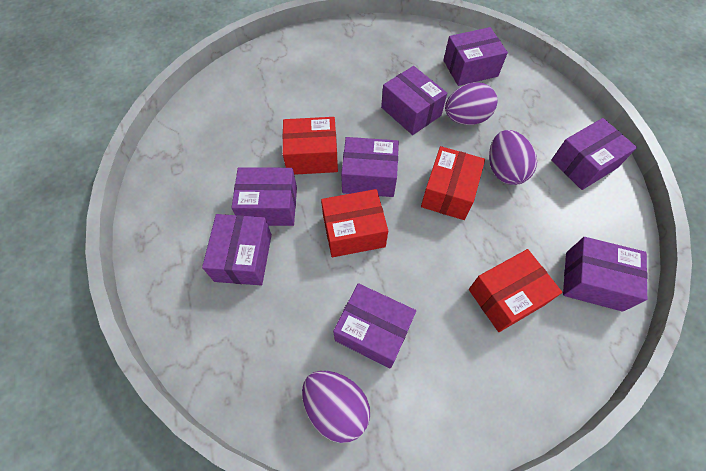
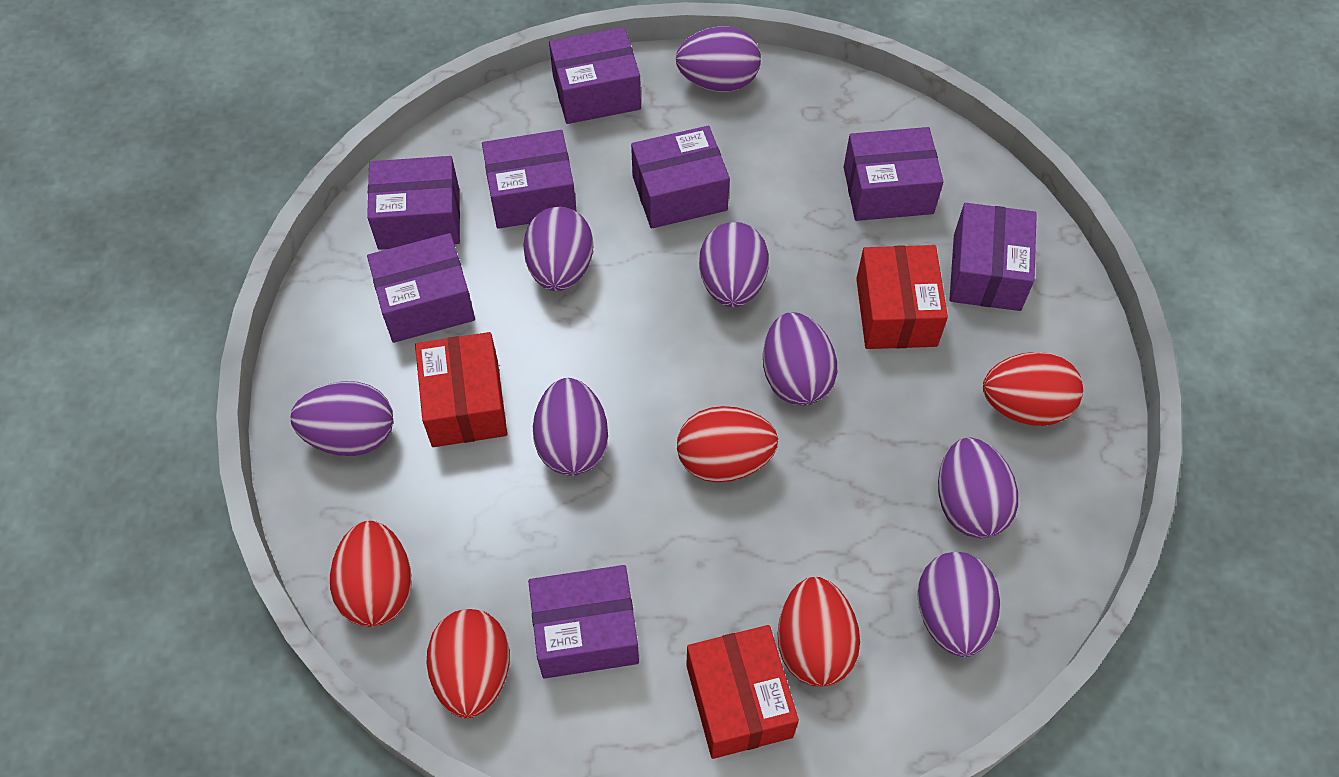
purple egg: 3 -> 8
red box: 4 -> 3
red egg: 0 -> 5

